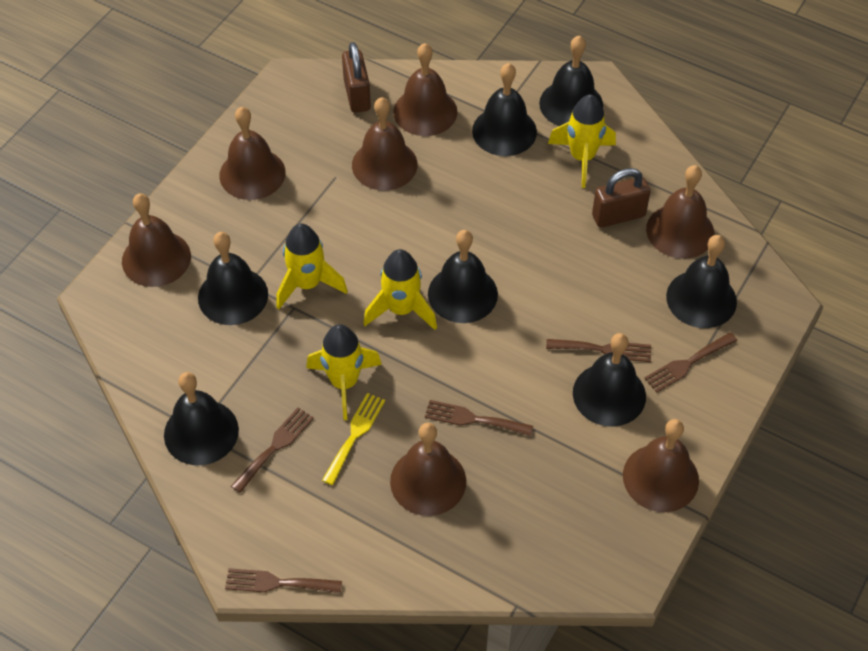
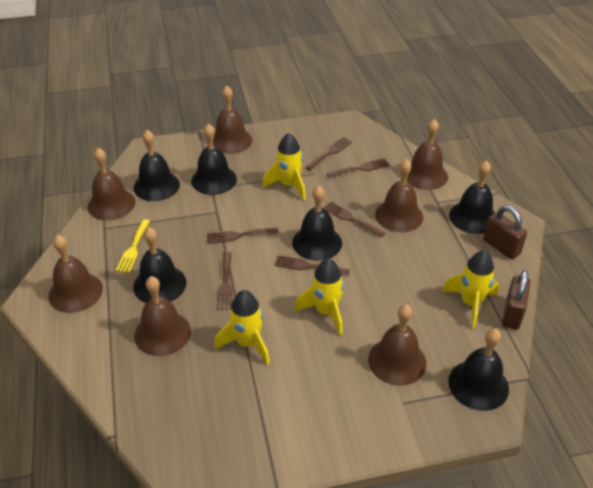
black bell: 7 -> 6
brown fork: 5 -> 6

